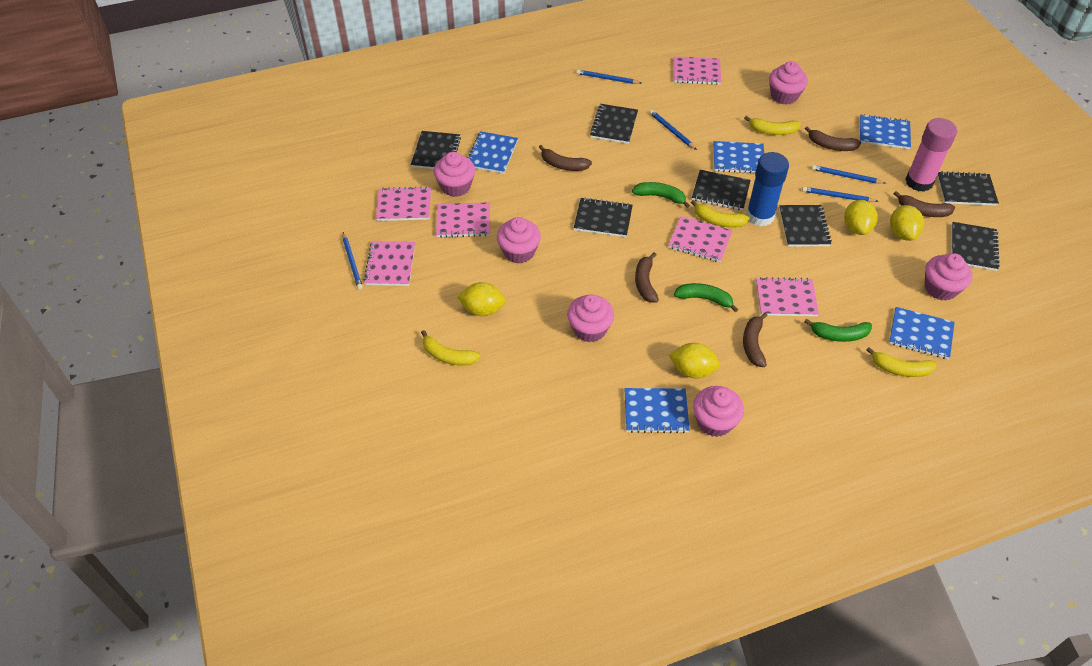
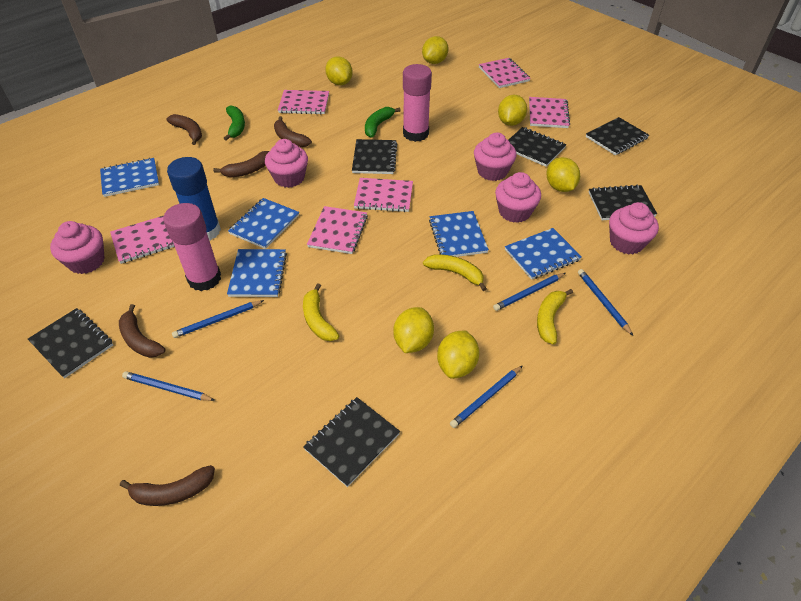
black notebook: 7 -> 6
green banana: 3 -> 2
pink cupcake: 6 -> 5
pink glue stick: 1 -> 2
yellow banana: 4 -> 3
yellow lemon: 4 -> 6

